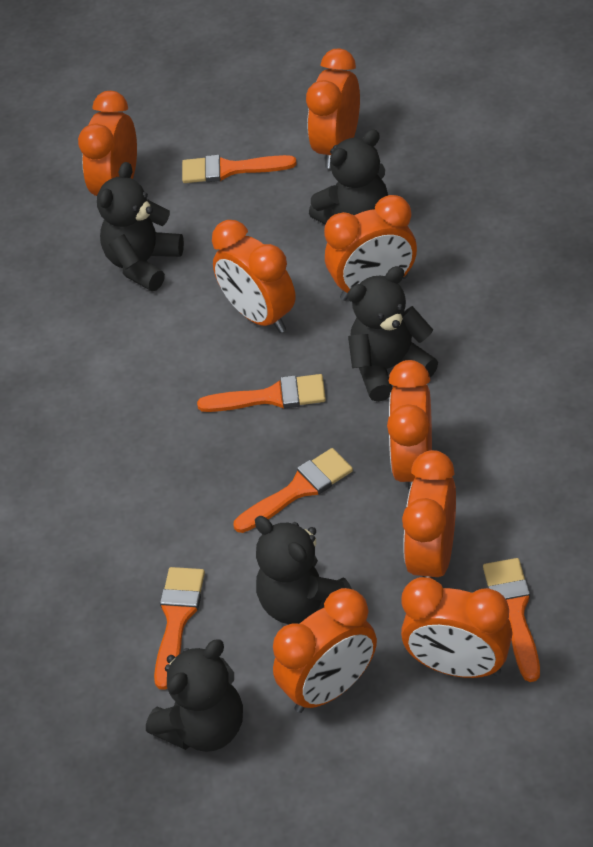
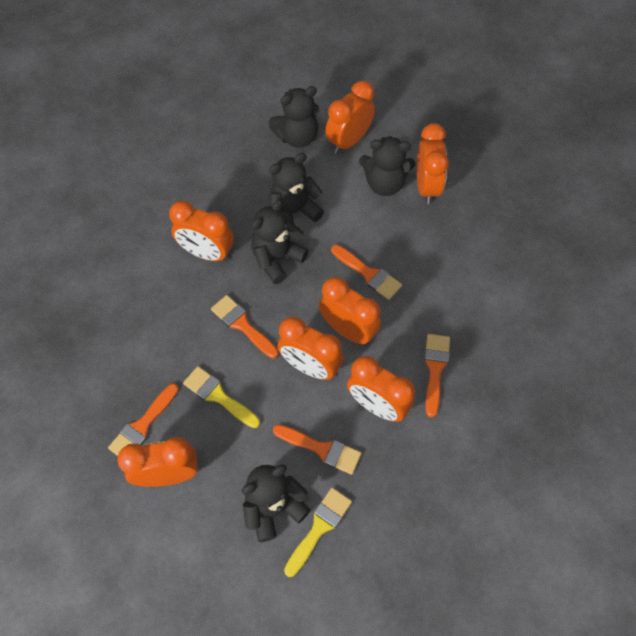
orange clock: 8 -> 7
yellow brush: 0 -> 2

